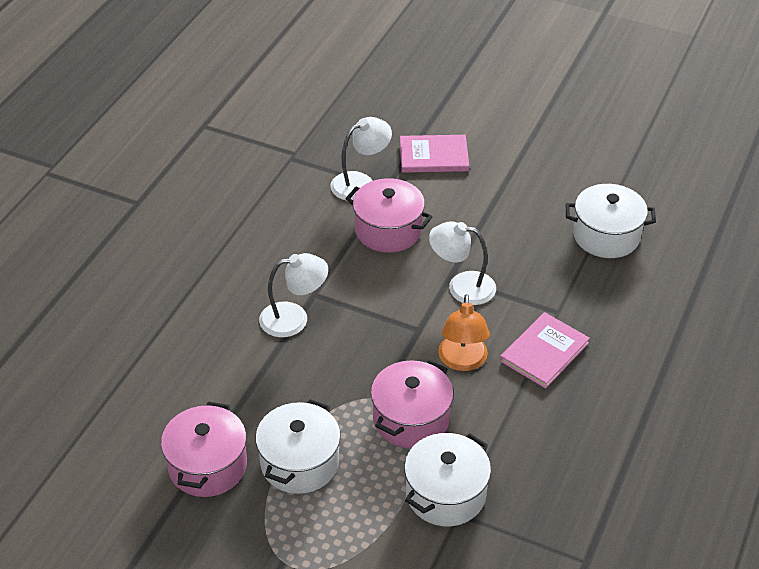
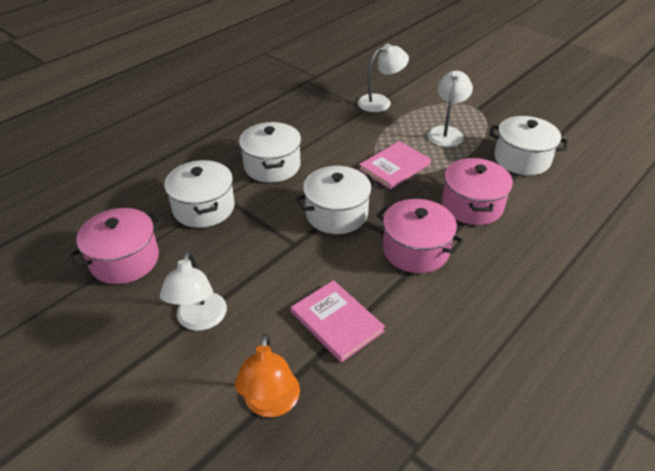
white pot: 3 -> 4

